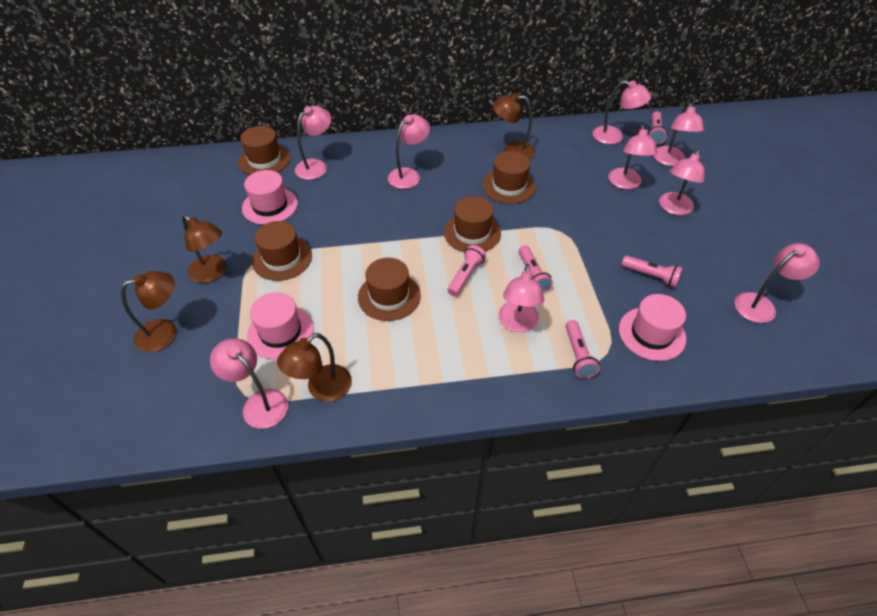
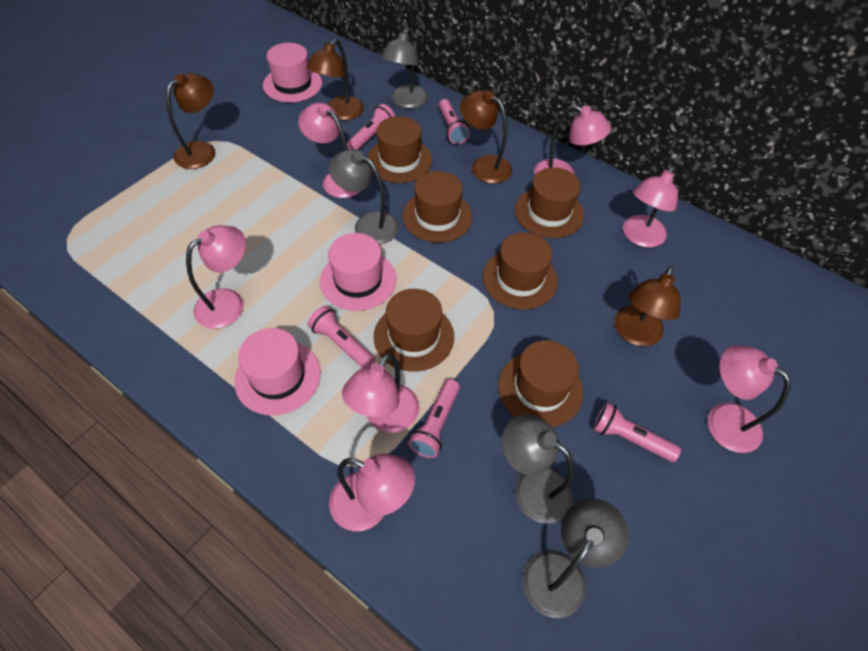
brown hat: 5 -> 6
grey lamp: 0 -> 4
pink lamp: 9 -> 7

